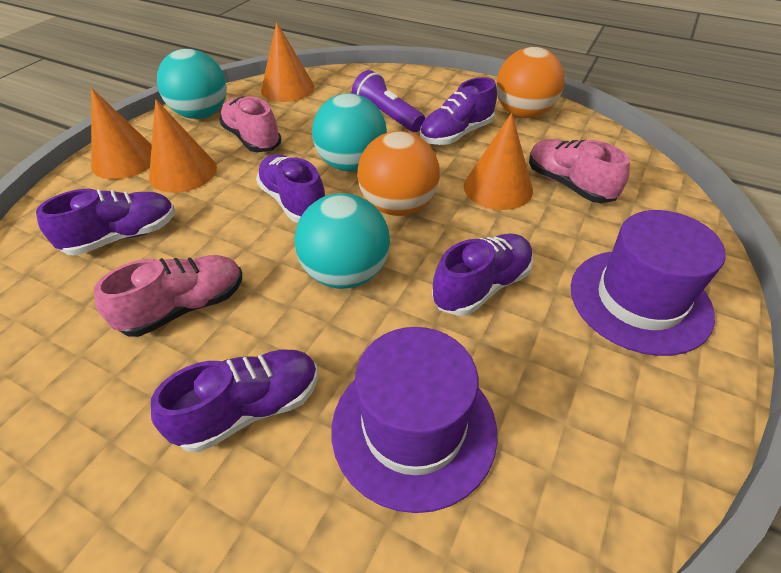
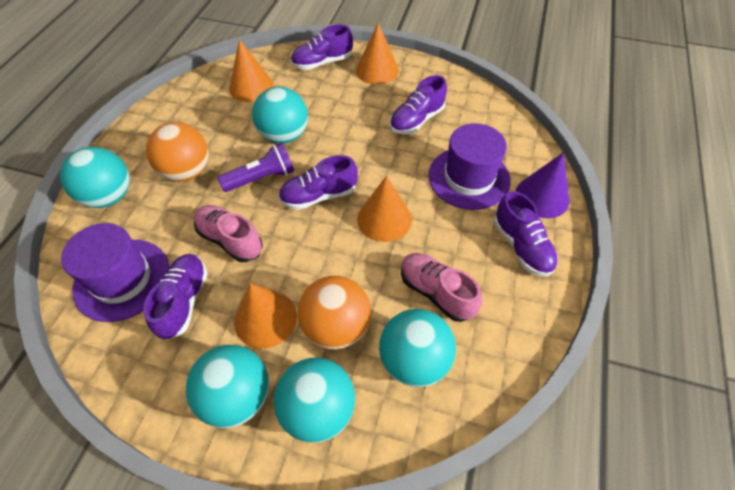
pink shoe: 3 -> 2
purple cone: 0 -> 1
turquoise ball: 3 -> 5

